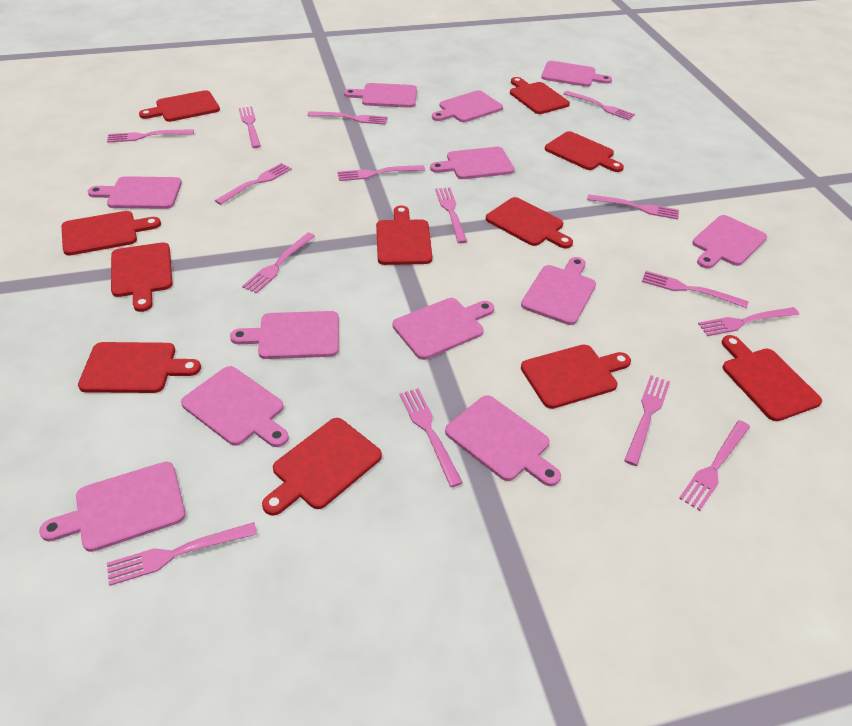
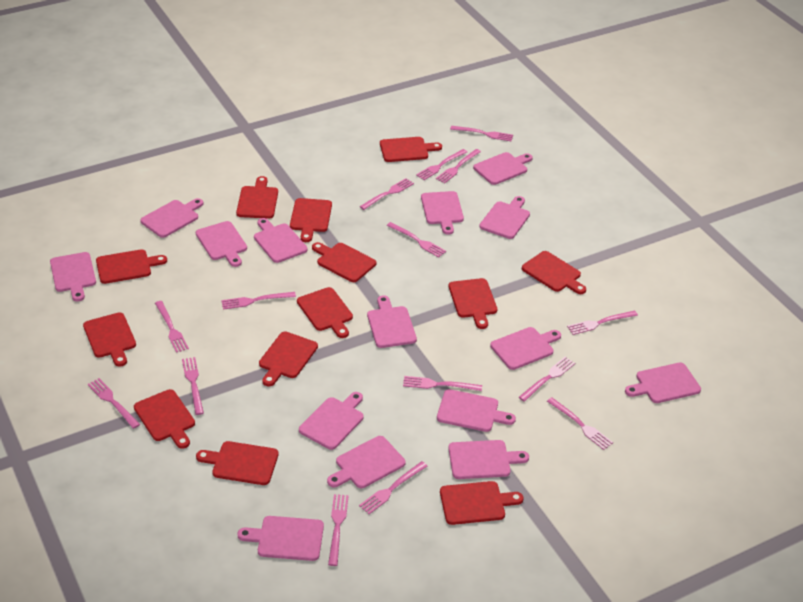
pink cutting board: 12 -> 15
red cutting board: 11 -> 13

